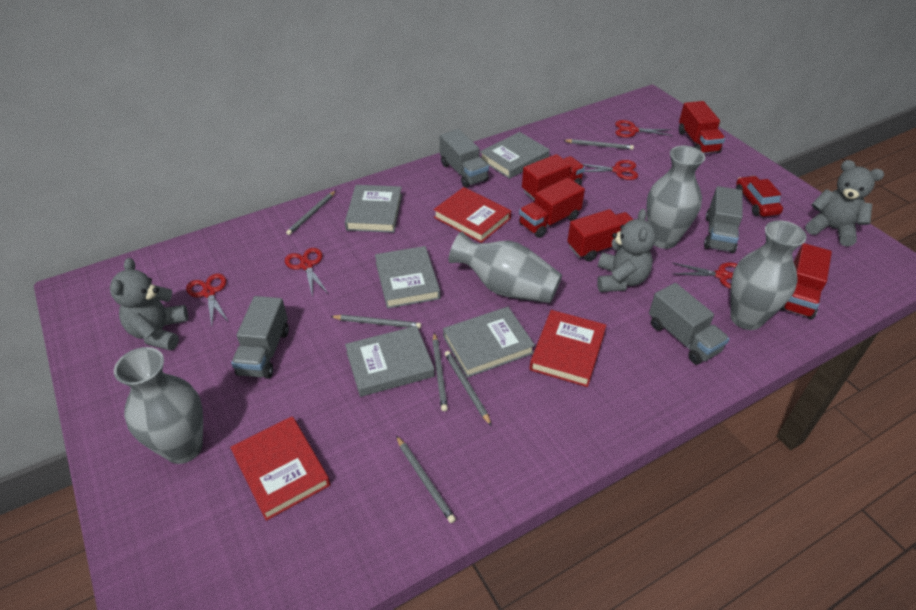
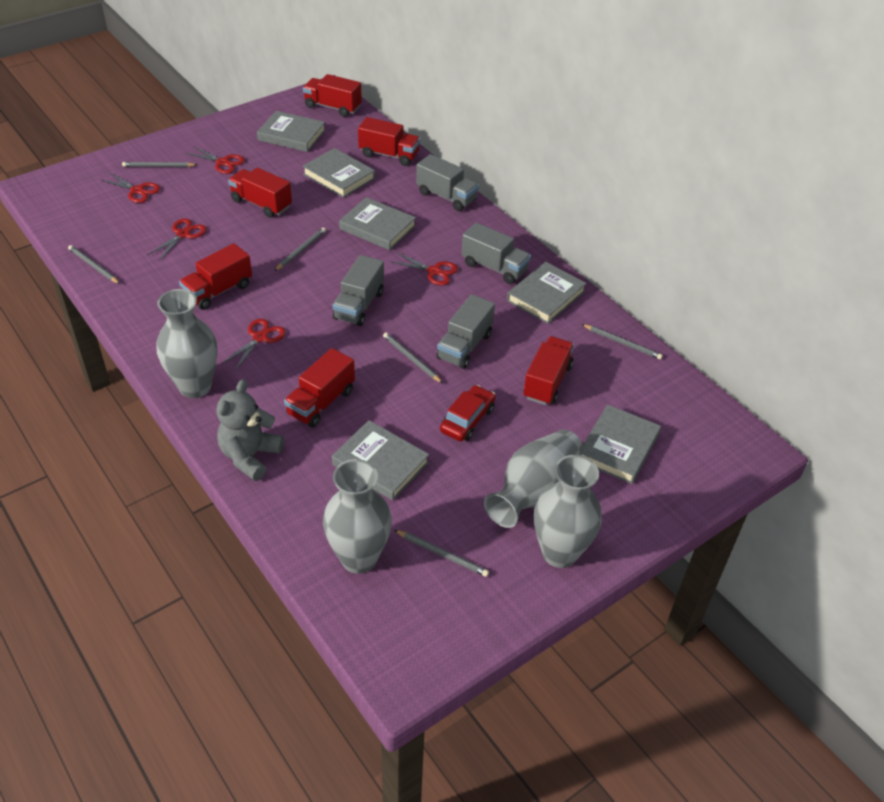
grey book: 5 -> 6
grey teddy bear: 3 -> 1
red book: 3 -> 0
red truck: 5 -> 6

